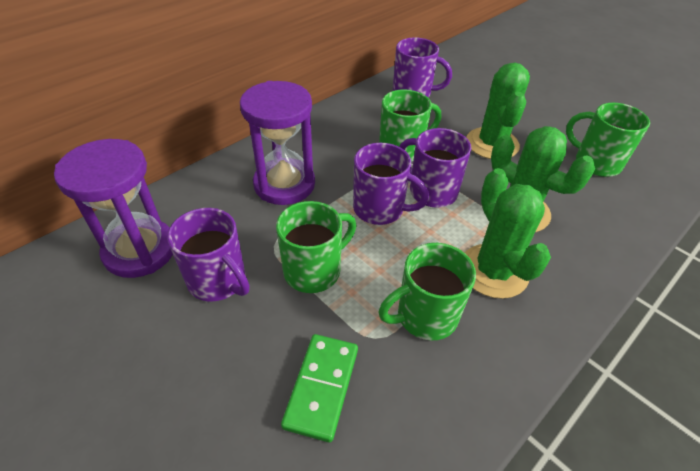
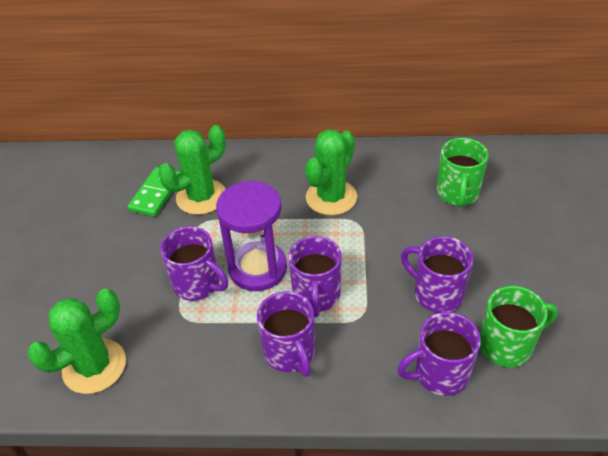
green mug: 4 -> 2
purple hourglass: 2 -> 1
purple mug: 4 -> 5

